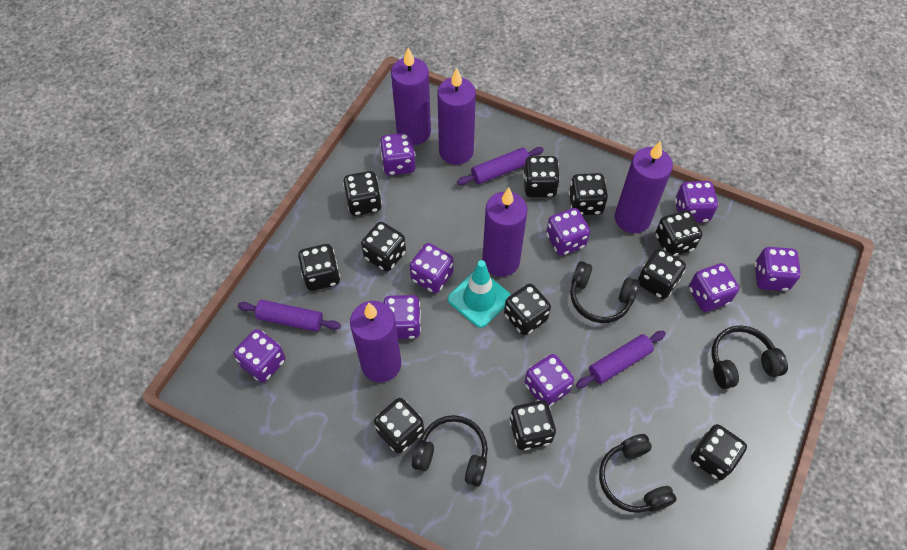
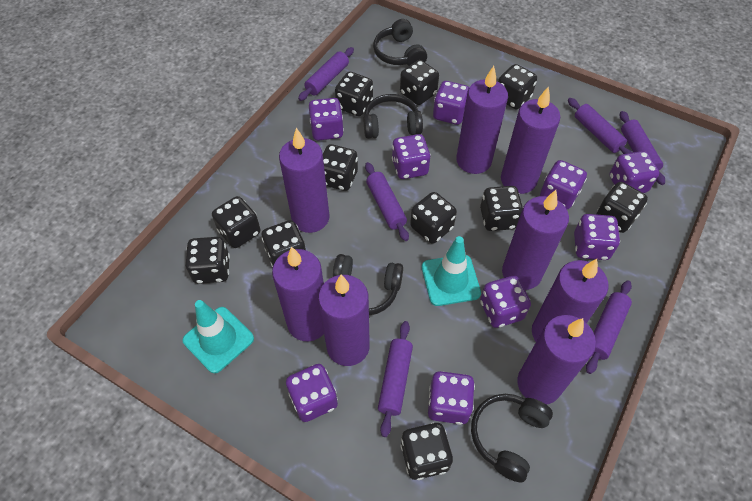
purple candle: 5 -> 8
purple rolling pin: 3 -> 6
turquoise traffic cone: 1 -> 2

